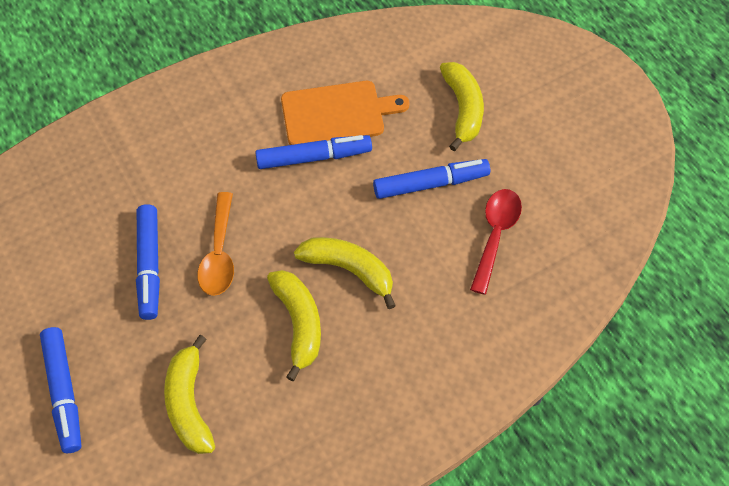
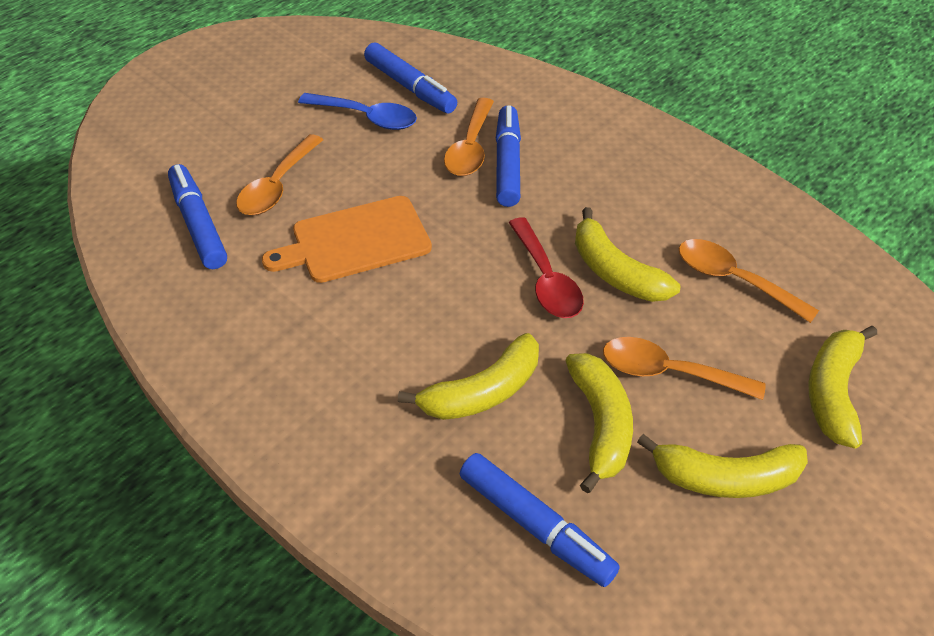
blue spoon: 0 -> 1
orange spoon: 1 -> 4
yellow banana: 4 -> 5

